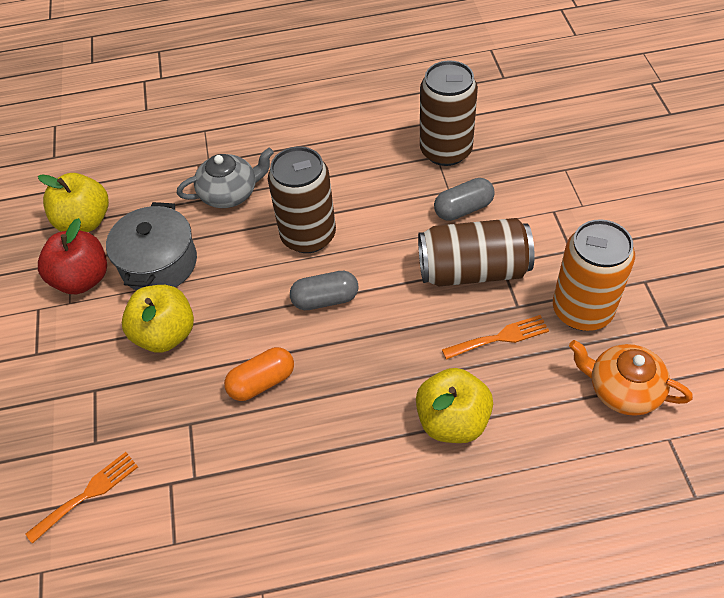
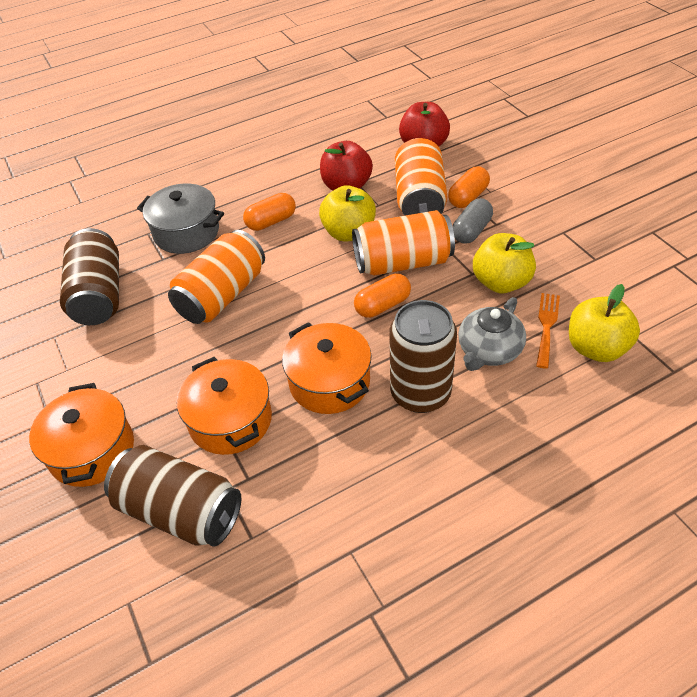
grey capsule: 2 -> 1
orange can: 1 -> 3
orange capsule: 1 -> 3
orange fork: 2 -> 1
orange pot: 0 -> 3
orange teapot: 1 -> 0
red apple: 1 -> 2

